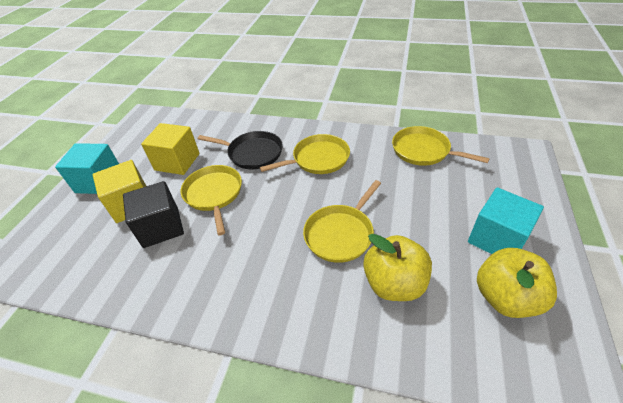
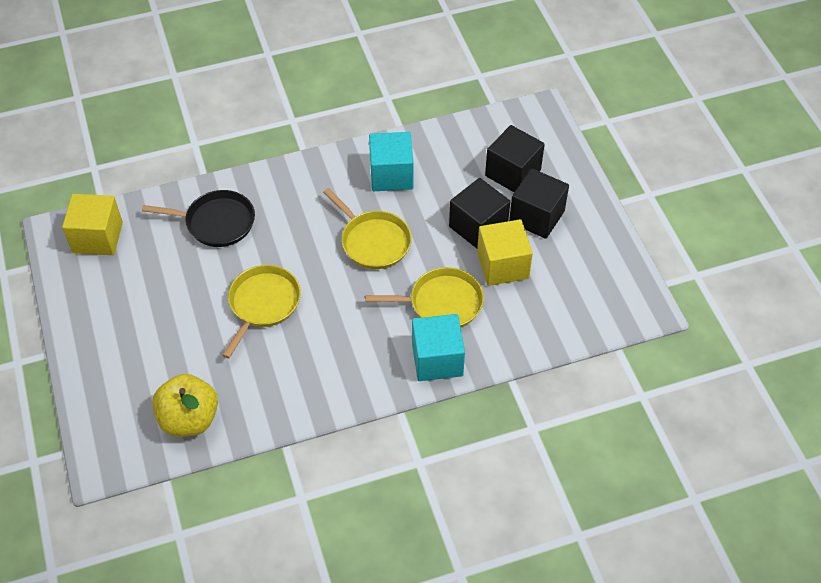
black cube: 1 -> 3
yellow apple: 2 -> 1
yellow pan: 4 -> 3

